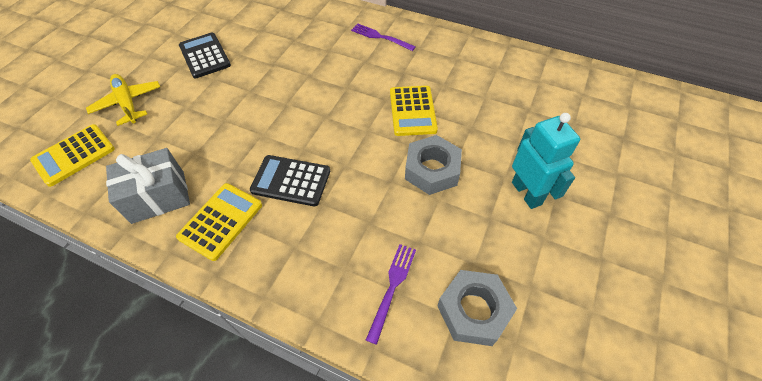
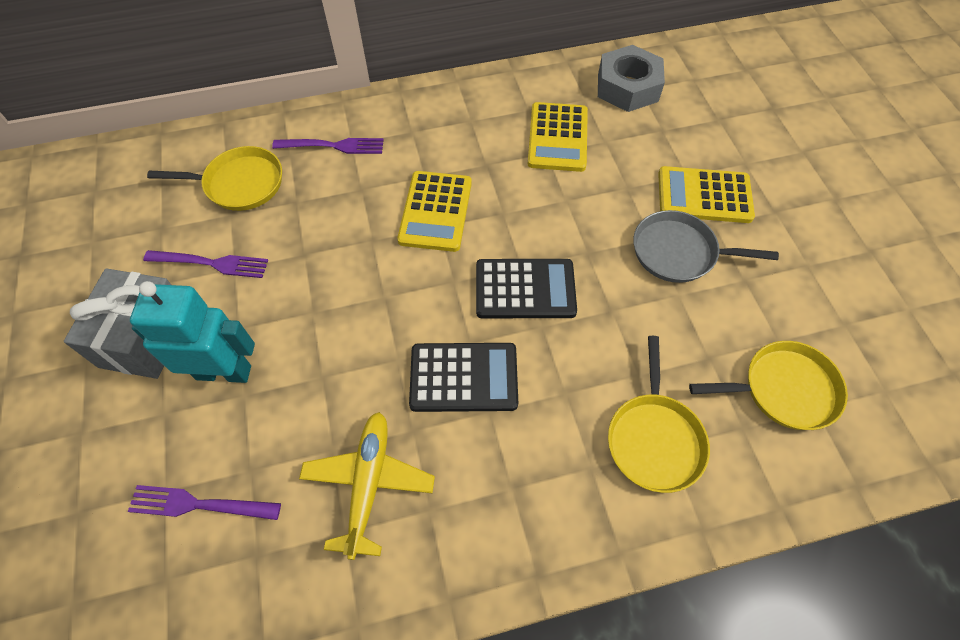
grey nut: 2 -> 1
grey pan: 0 -> 1
purple fork: 2 -> 3
yellow pan: 0 -> 3

